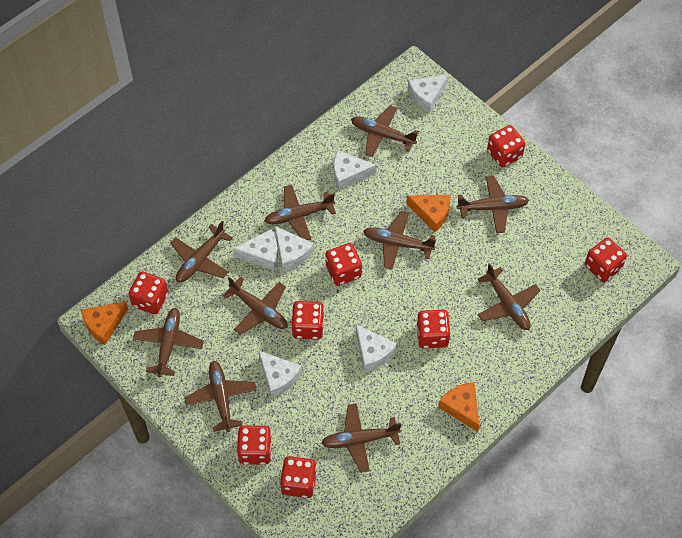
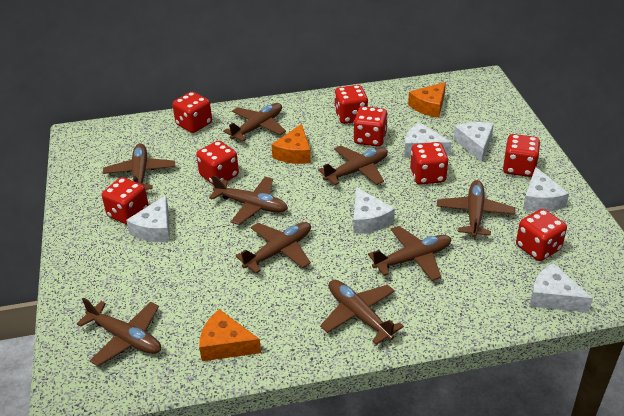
brown plane: 10 -> 9

